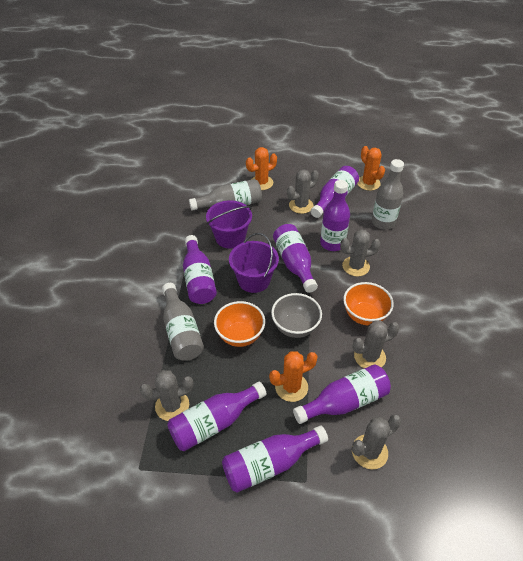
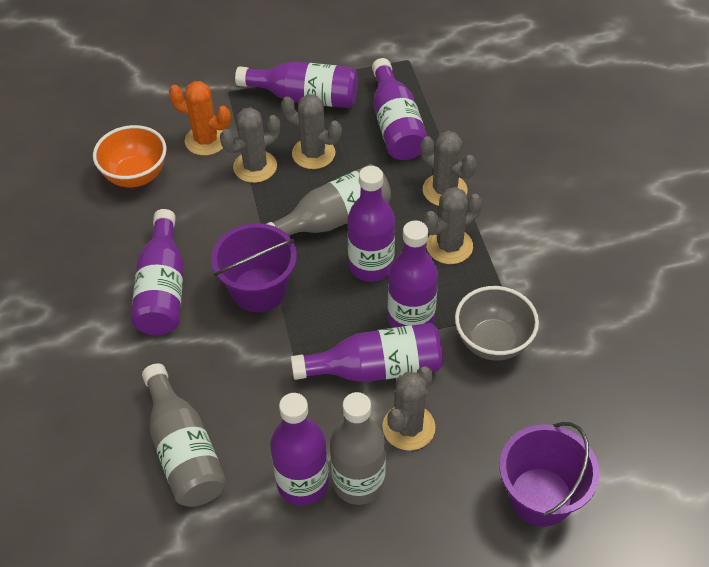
orange bowl: 2 -> 1
orange cactus: 3 -> 1

